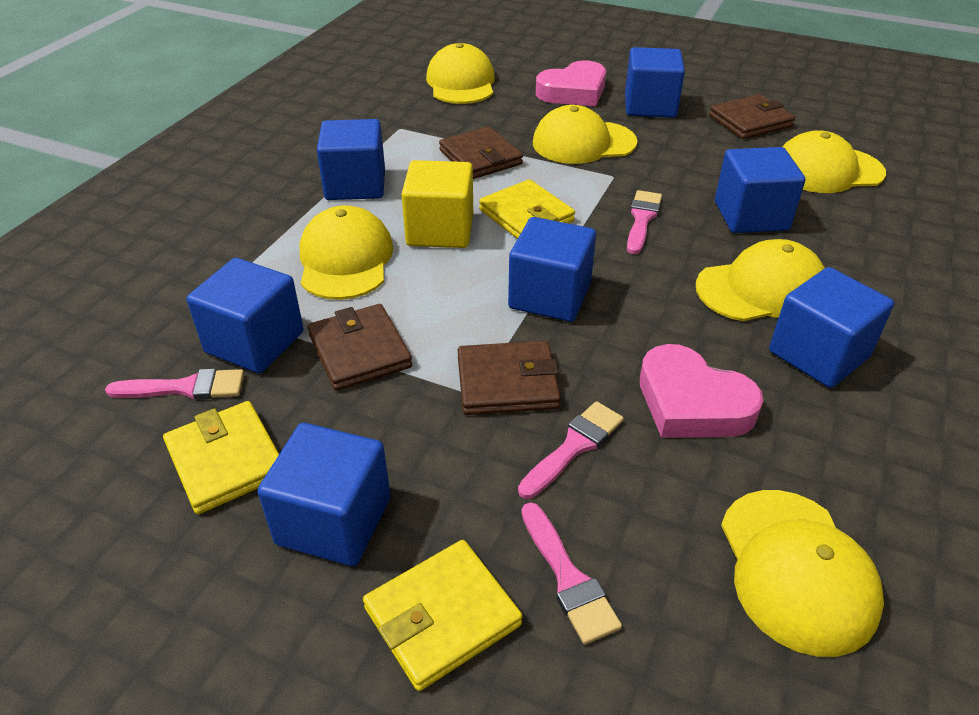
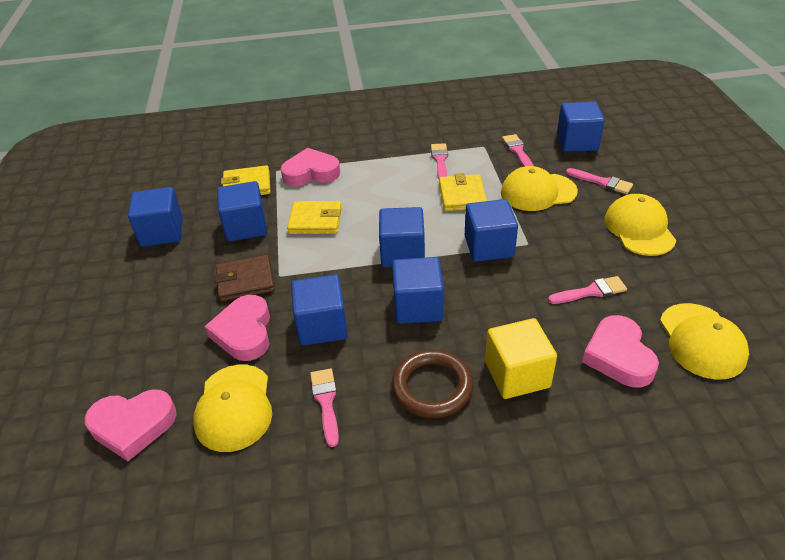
brown ring: 0 -> 1
brown wallet: 4 -> 1
pink brush: 4 -> 5
pink heart: 2 -> 4
yellow cap: 6 -> 4

